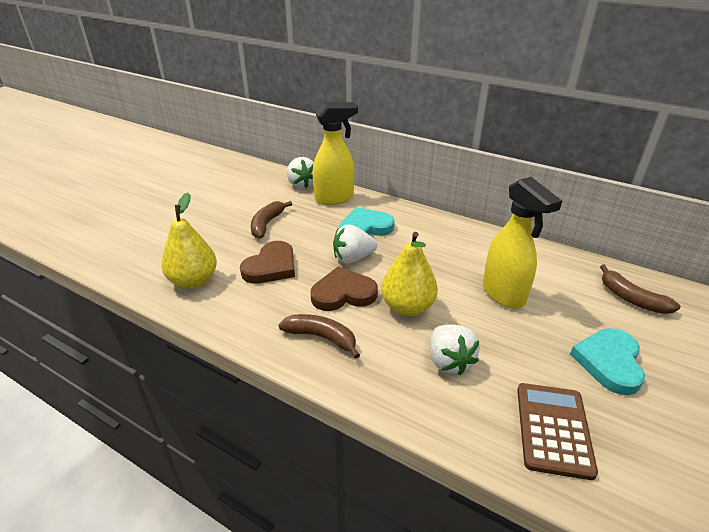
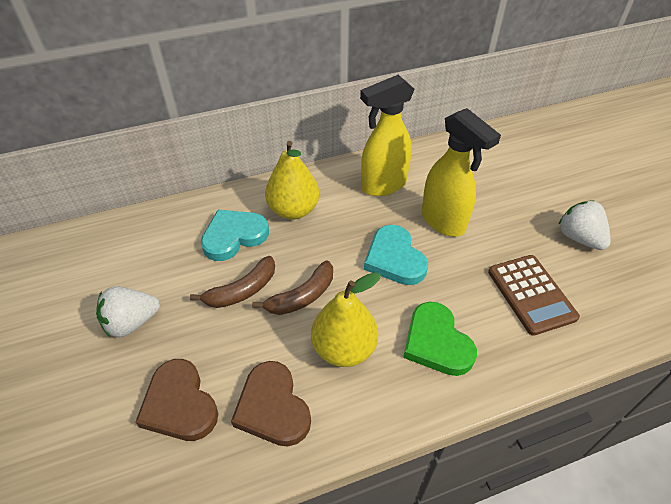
brown banana: 3 -> 2
green heart: 0 -> 1
white strawberry: 3 -> 2

